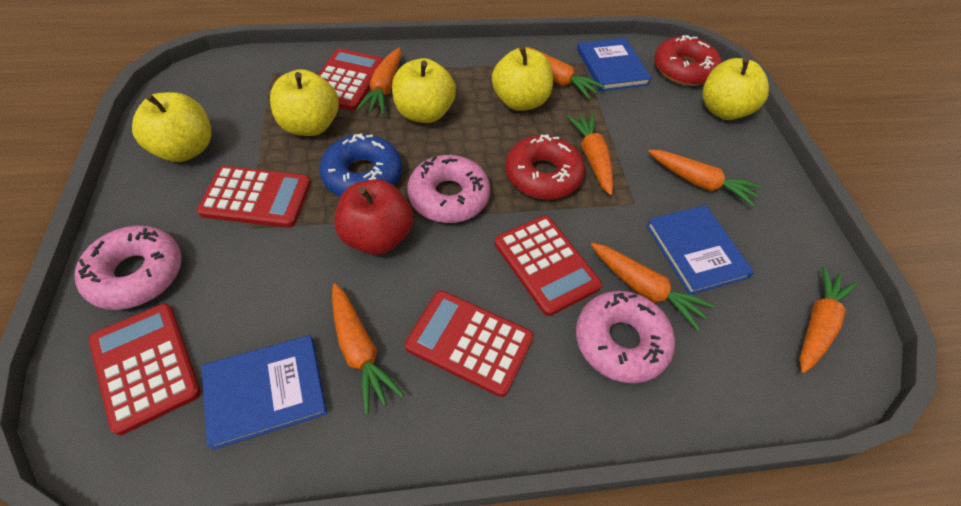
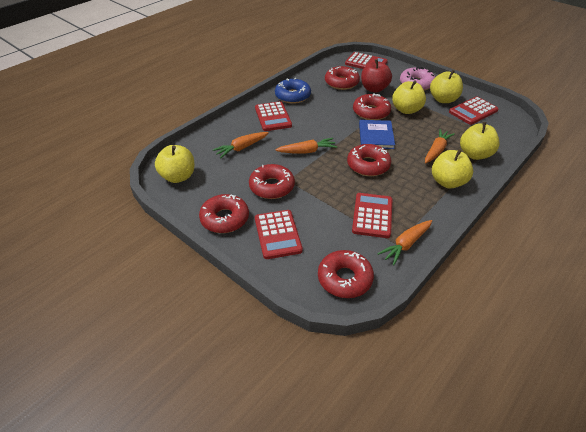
blue book: 3 -> 1
orange carrot: 7 -> 4
pink donut: 3 -> 1
red donut: 2 -> 6

